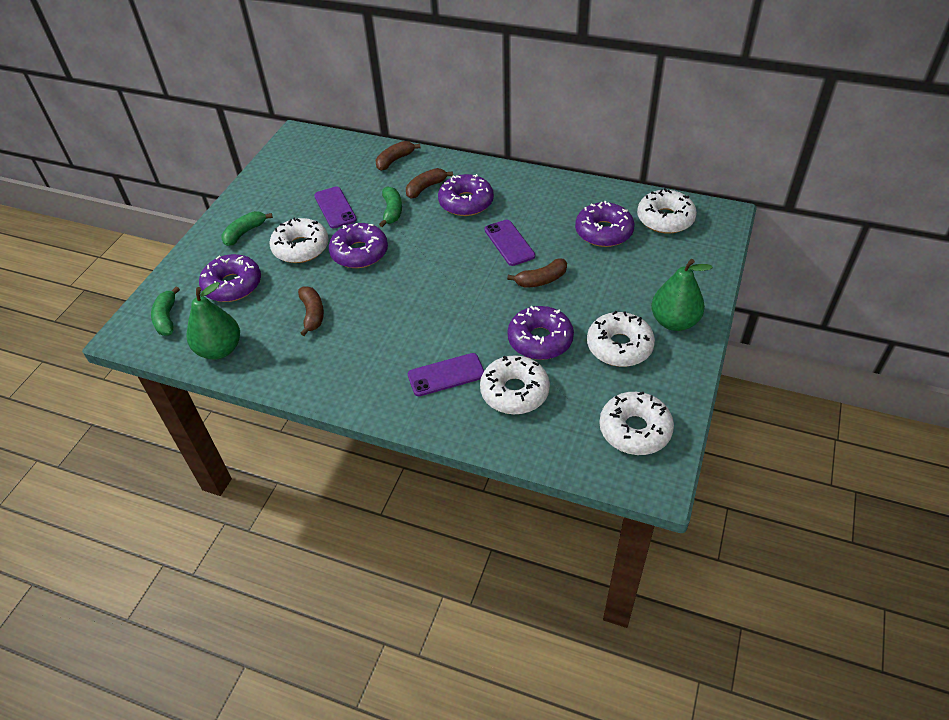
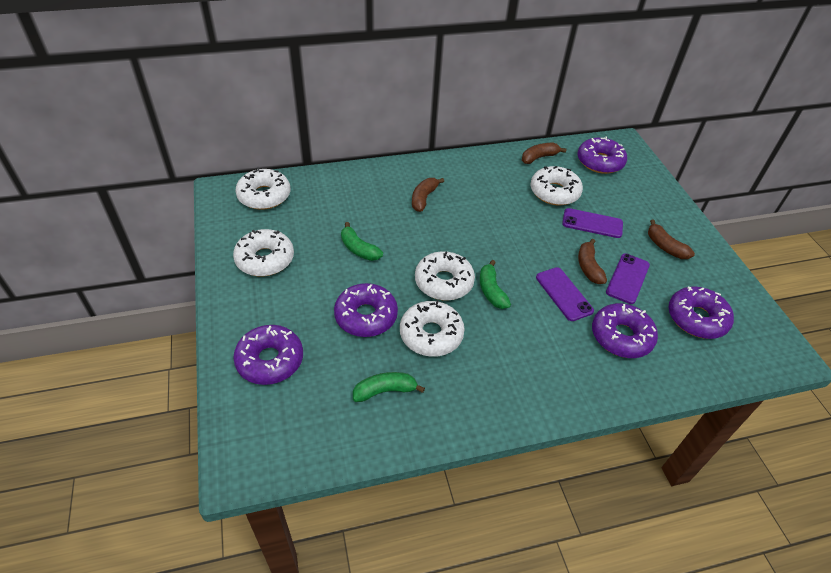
green pear: 2 -> 0

